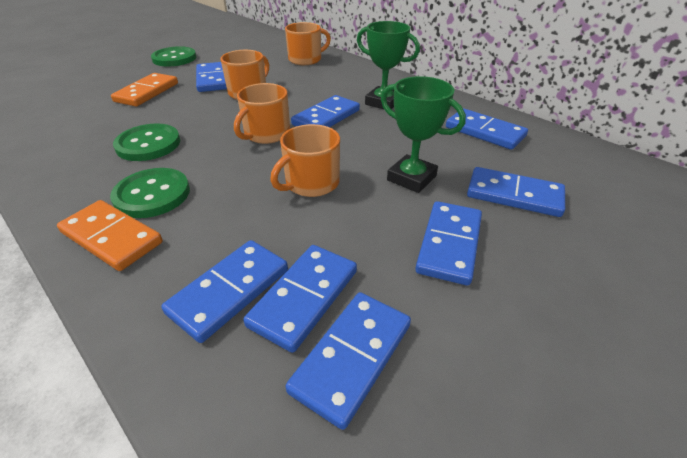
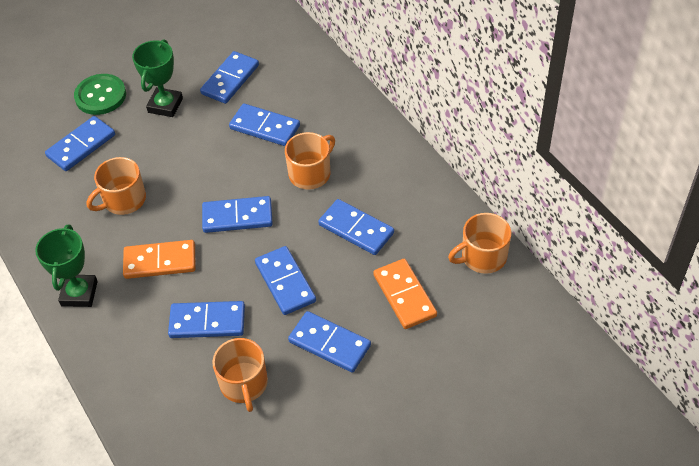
green button: 3 -> 1

